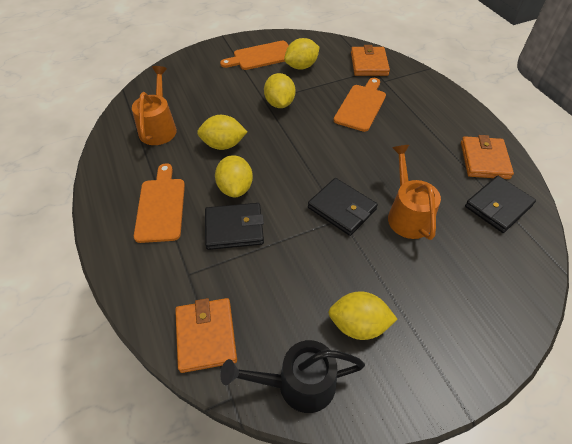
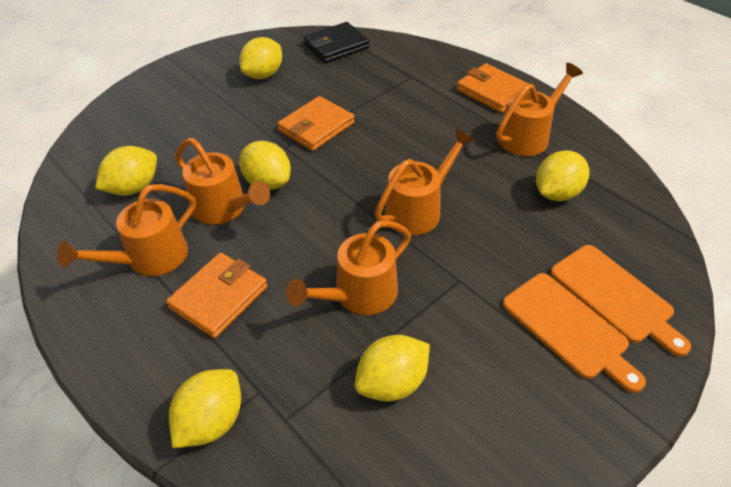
black wallet: 3 -> 1
black watering can: 1 -> 0
orange cutting board: 3 -> 2
orange watering can: 2 -> 5
yellow lemon: 5 -> 6

